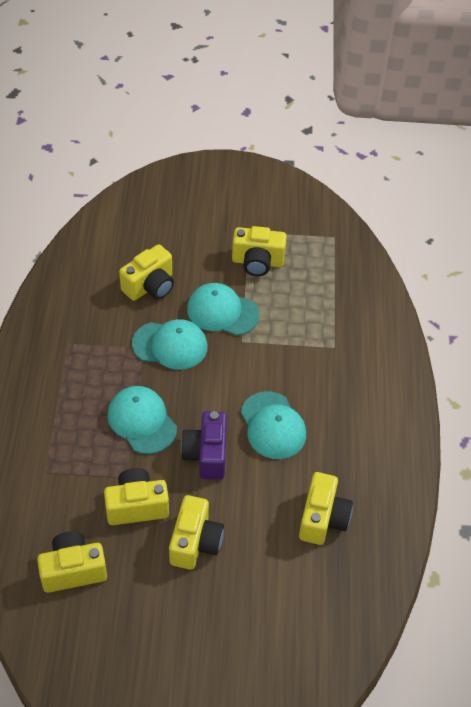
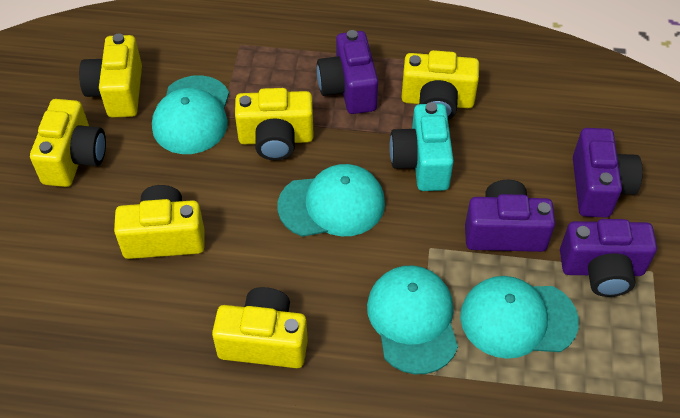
purple camera: 1 -> 4
turquoise camera: 0 -> 1

